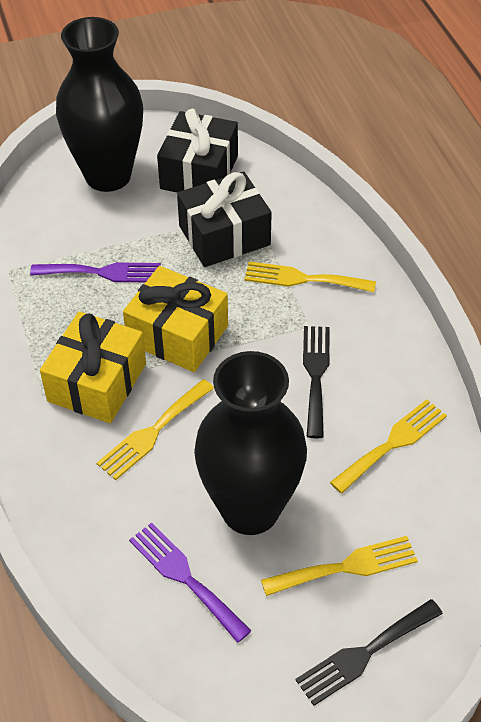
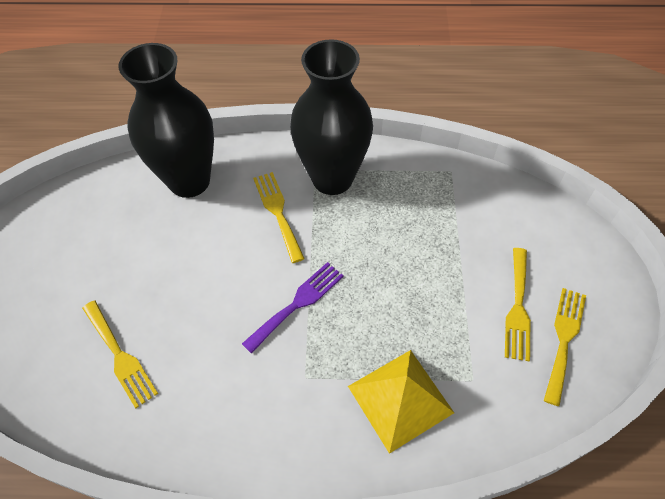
black fork: 2 -> 0
black gift: 2 -> 0
purple fork: 2 -> 1
yellow gift: 2 -> 0
yellow pyramid: 0 -> 1

